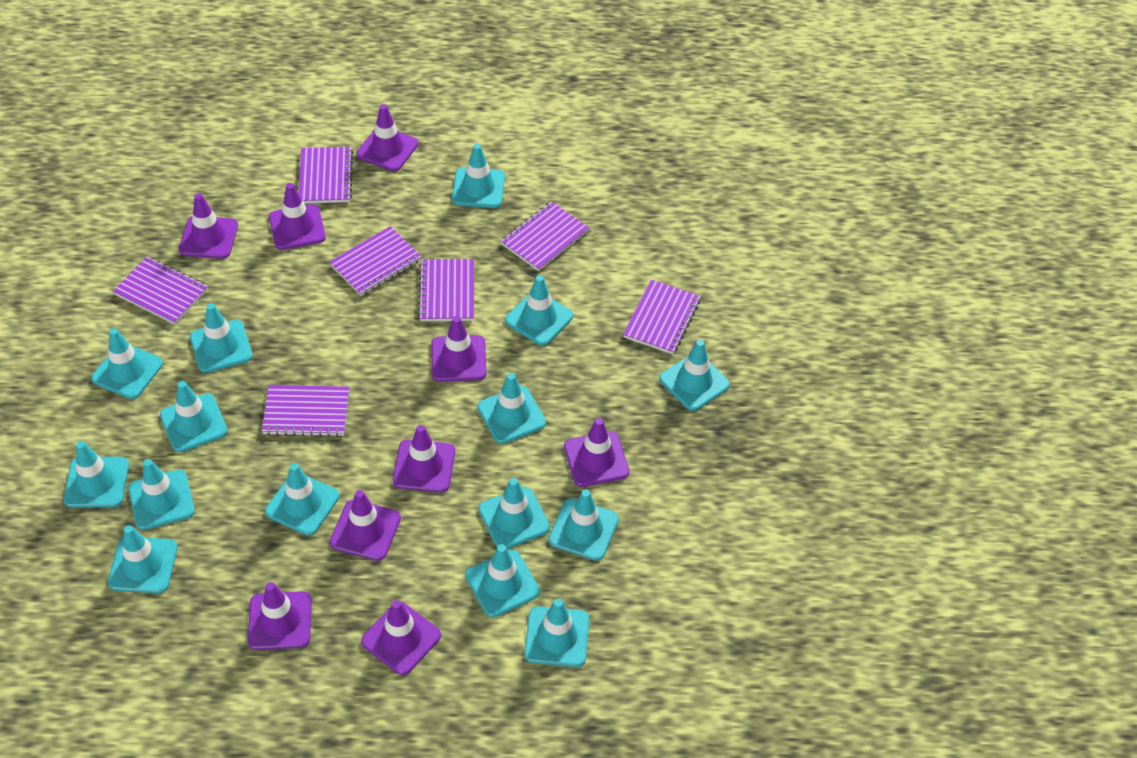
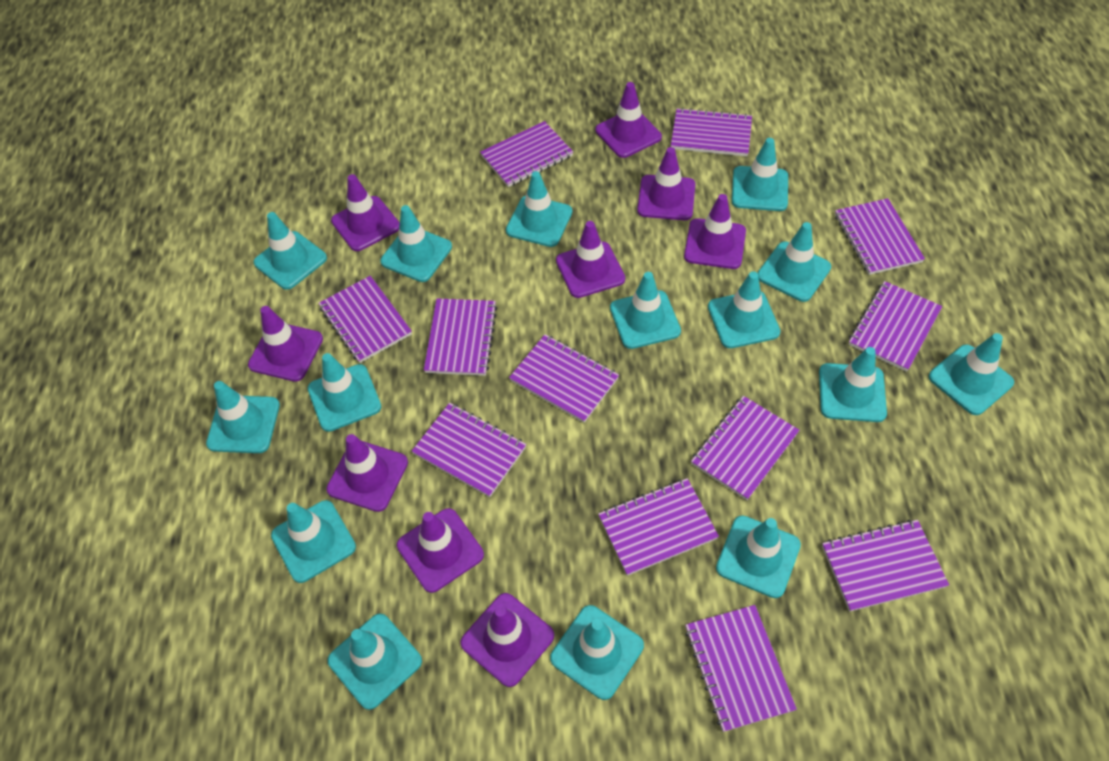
purple notebook: 7 -> 12

